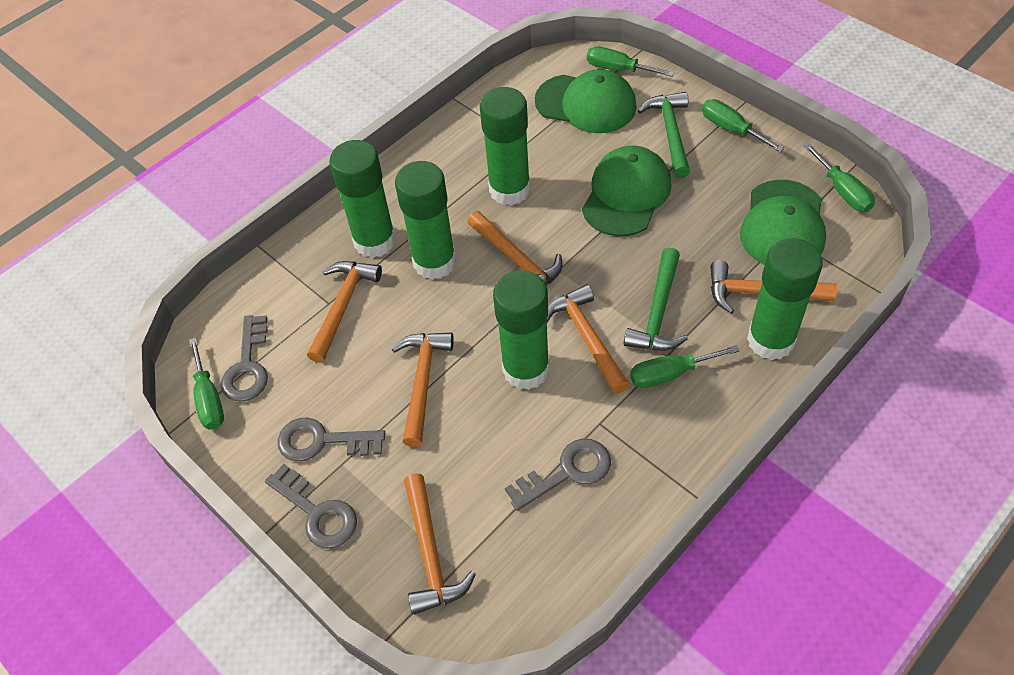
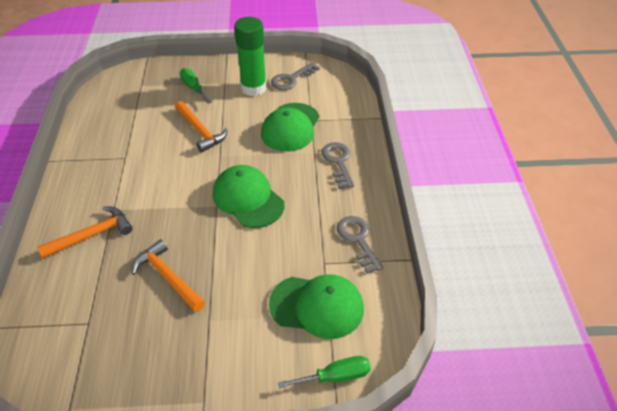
green glue stick: 5 -> 1
green hammer: 2 -> 0
green screwdriver: 5 -> 2
grey key: 4 -> 3
orange hammer: 6 -> 3

